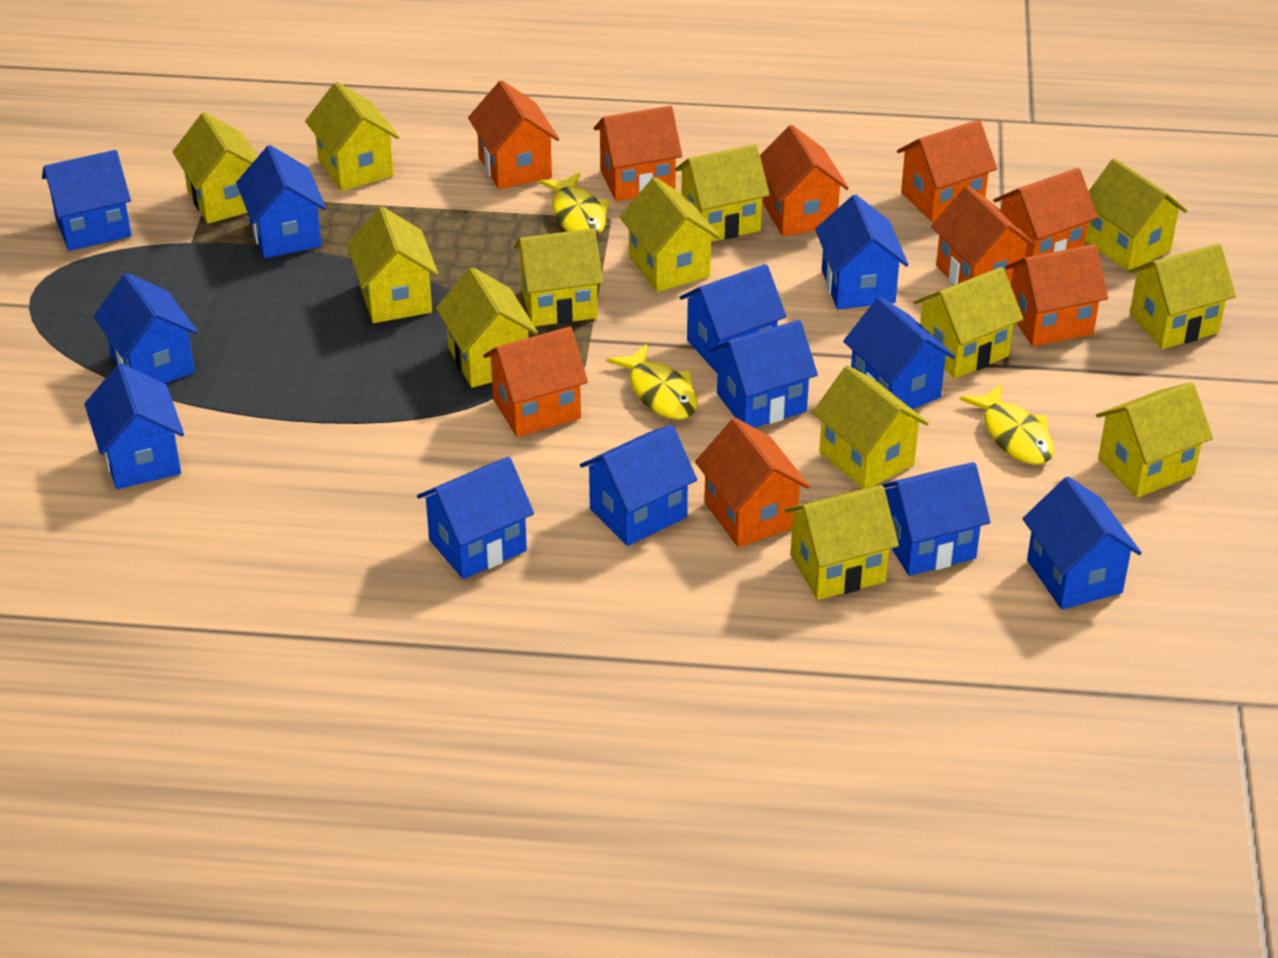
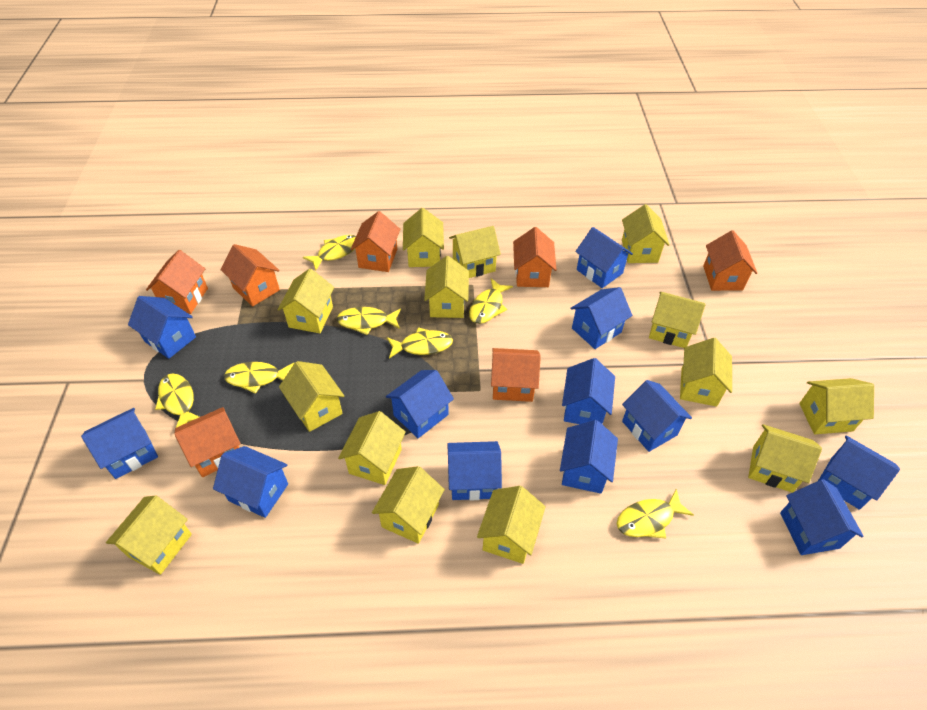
orange house: 9 -> 7
yellow fish: 3 -> 7
yellow house: 13 -> 14

